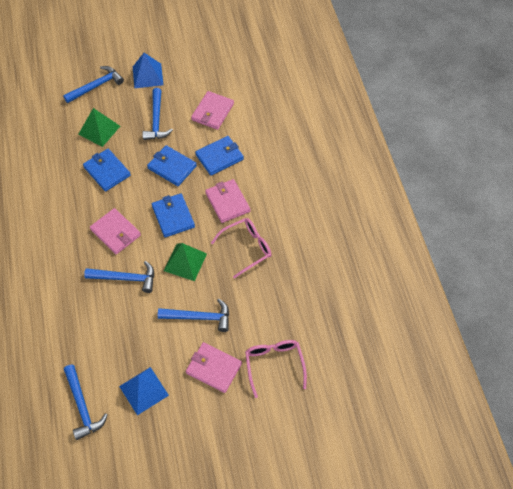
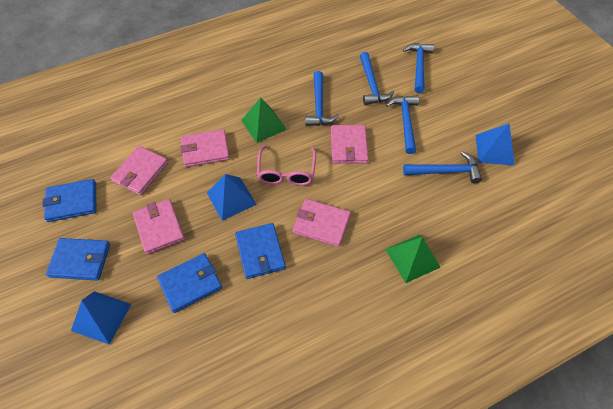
blue pyramid: 2 -> 3
pink glasses: 2 -> 1
pink wallet: 4 -> 5

